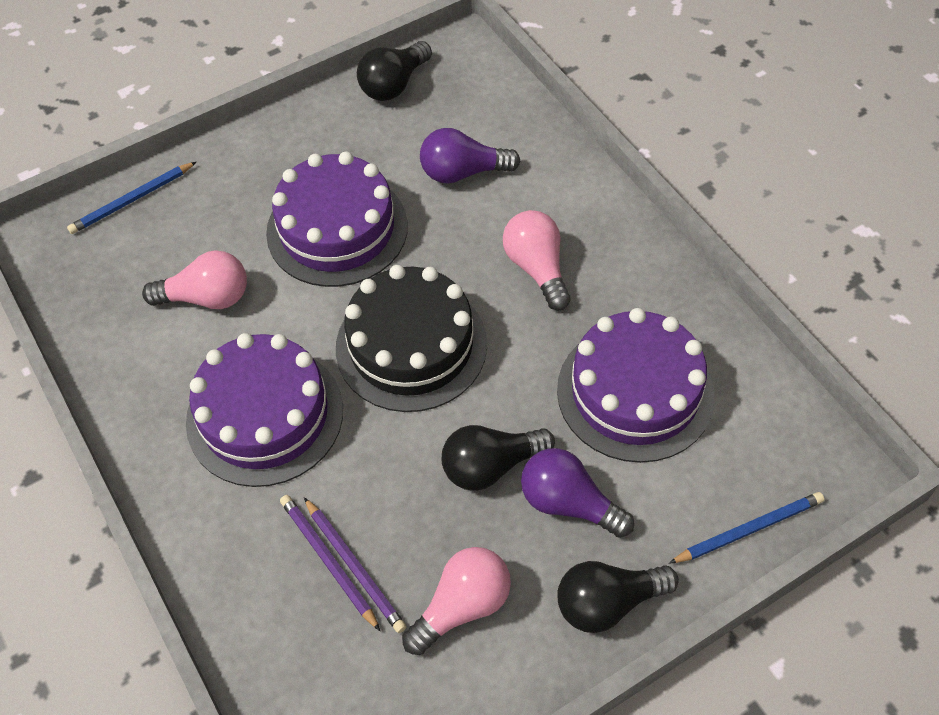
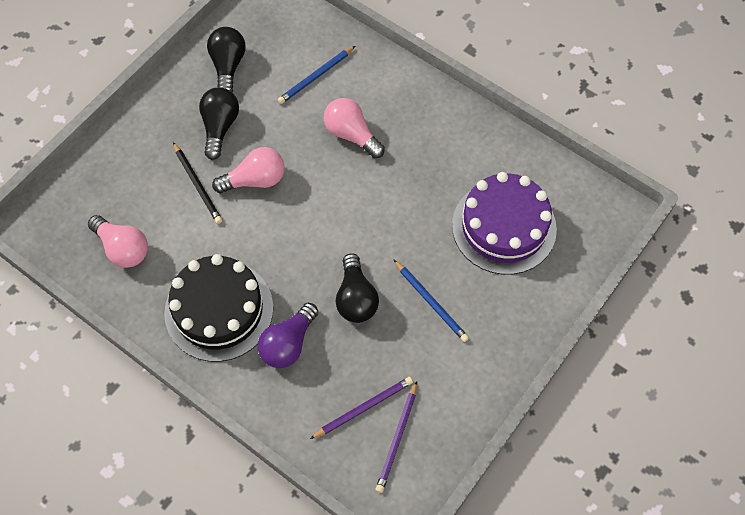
black pencil: 0 -> 1
purple cake: 3 -> 1
purple light bulb: 2 -> 1

